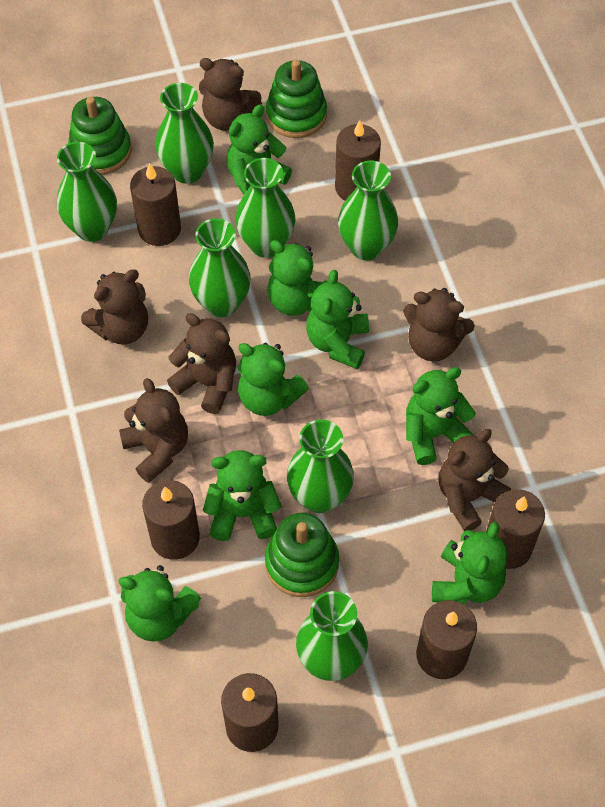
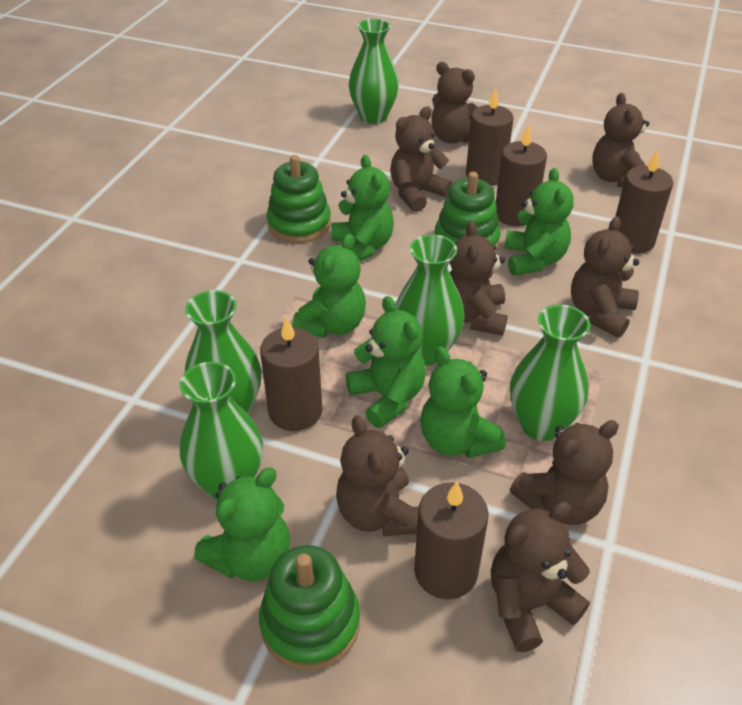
brown candle: 6 -> 5
brown teddy bear: 6 -> 8
green teddy bear: 8 -> 6
green vase: 7 -> 5

